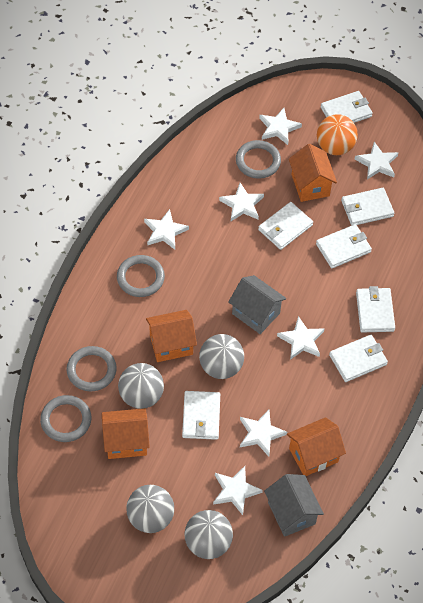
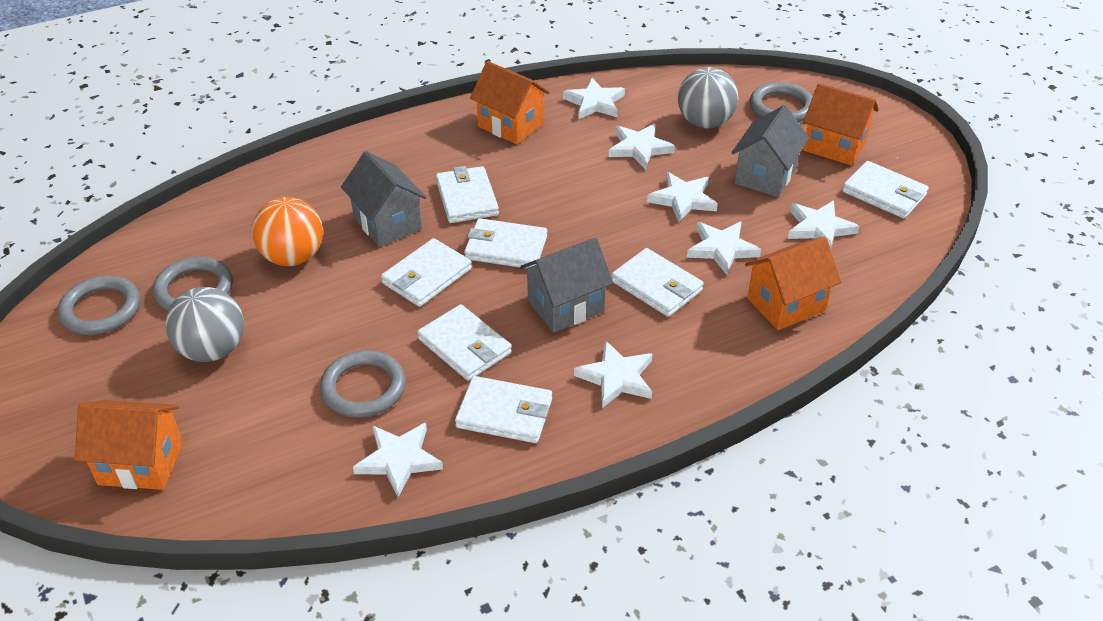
grey ball: 4 -> 2
grey house: 2 -> 3

